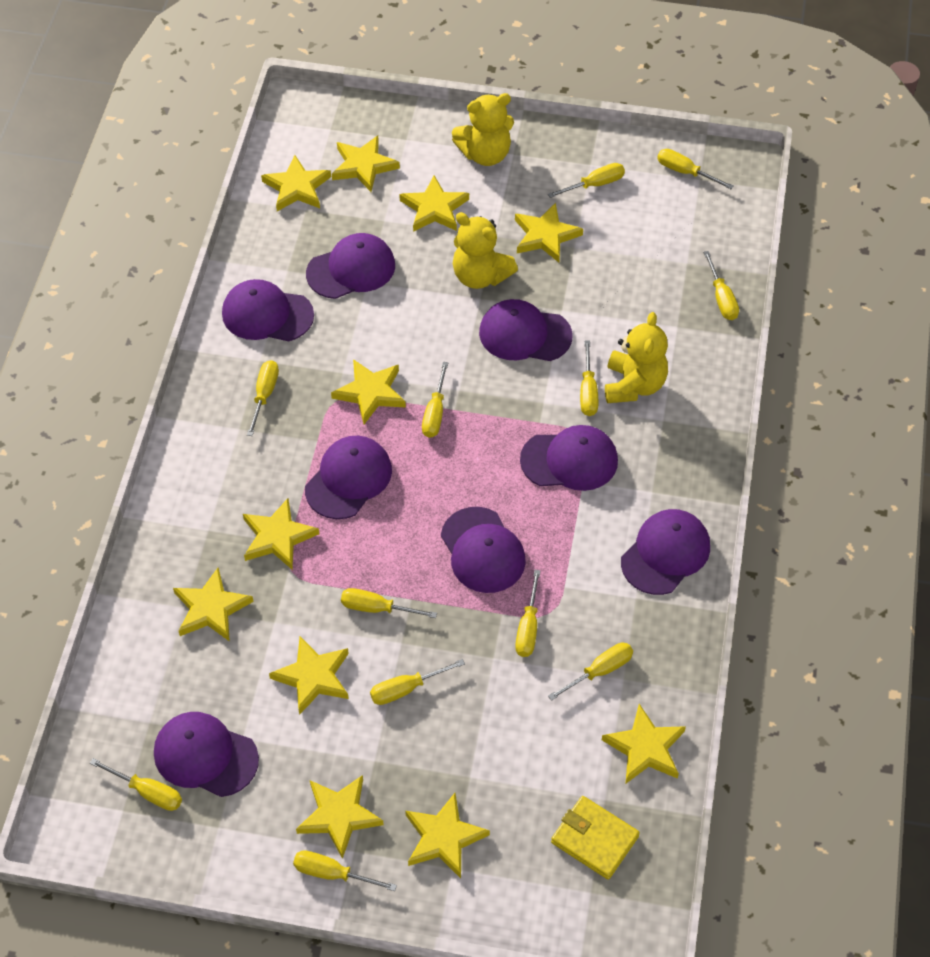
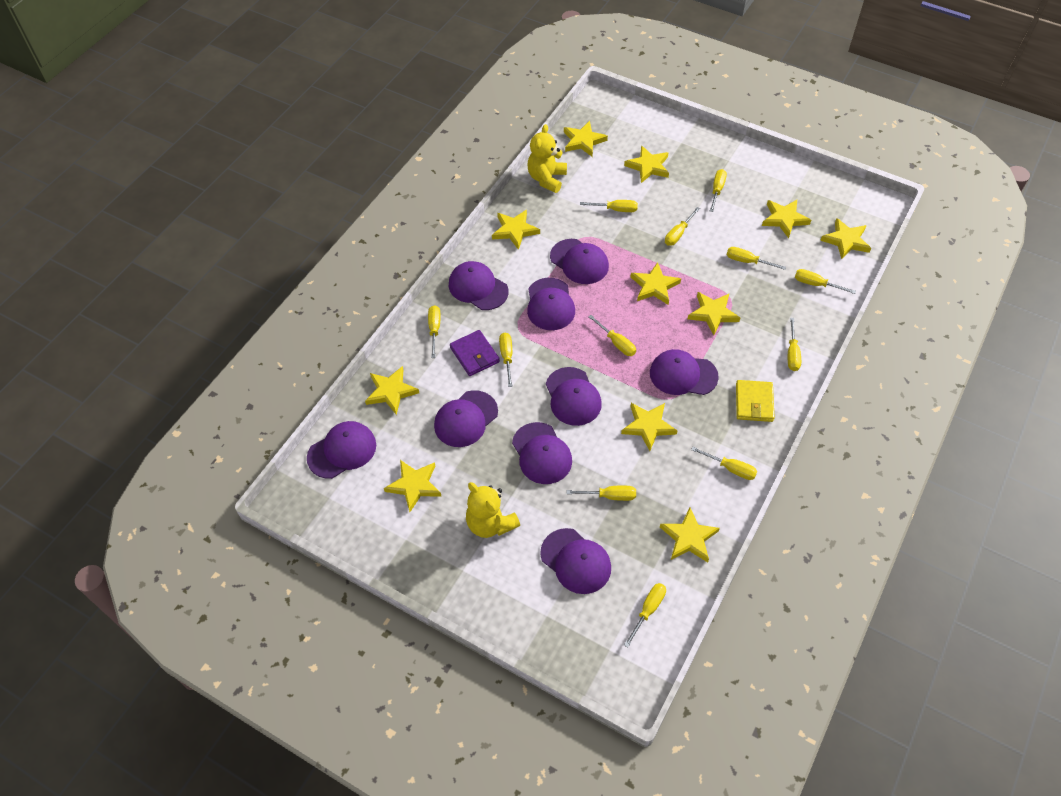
purple cap: 8 -> 9
purple wallet: 0 -> 1
yellow teddy bear: 3 -> 2

